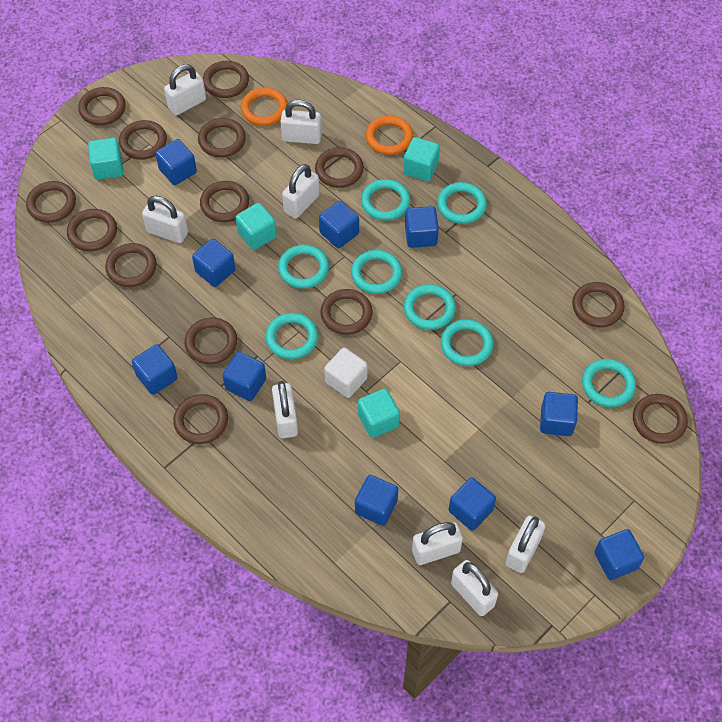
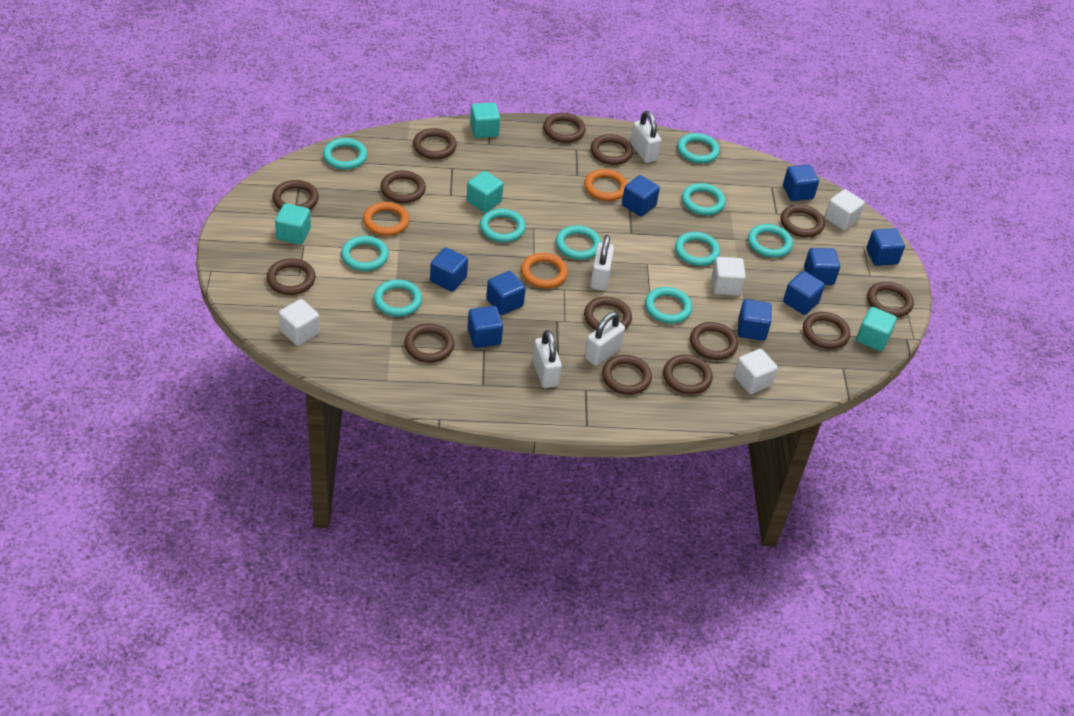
blue cube: 10 -> 9
orange ring: 2 -> 3
turquoise ring: 8 -> 10
white cube: 1 -> 4
white padlock: 8 -> 4

